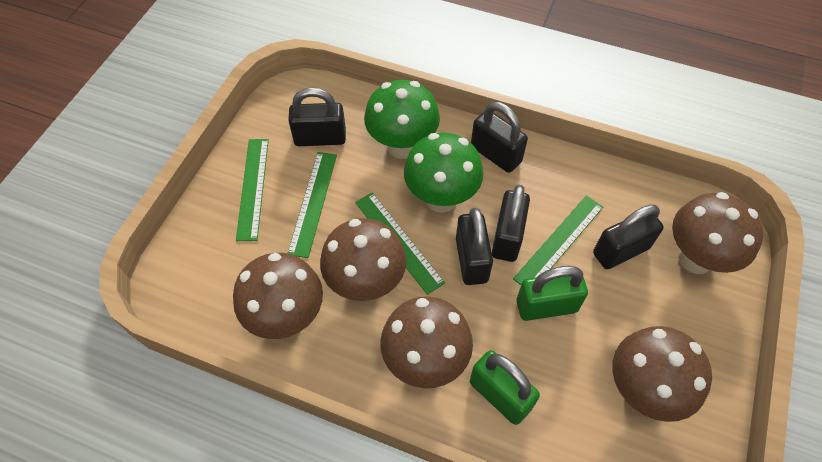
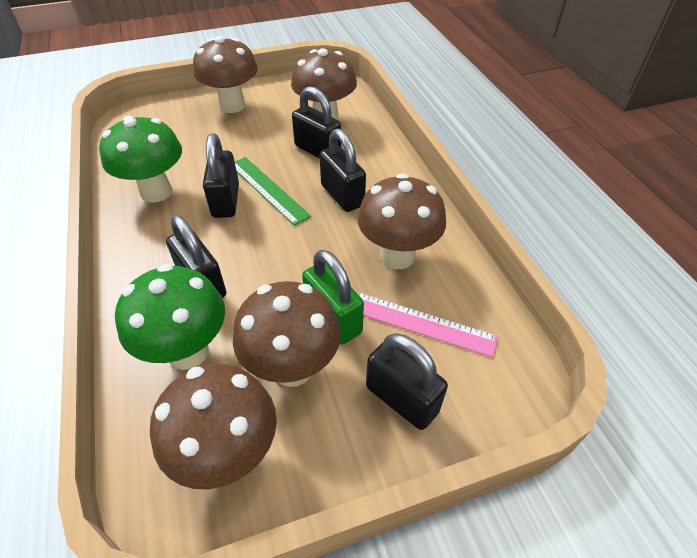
green padlock: 2 -> 1
green ruler: 4 -> 1
pink ruler: 0 -> 1

